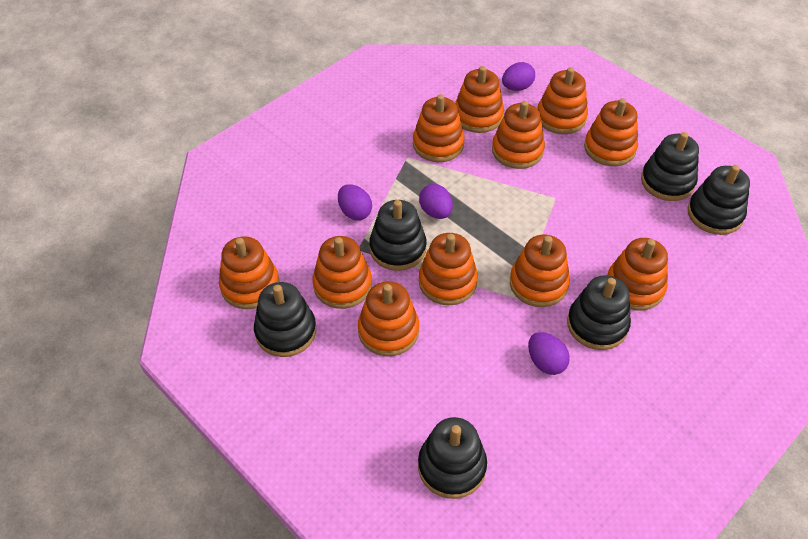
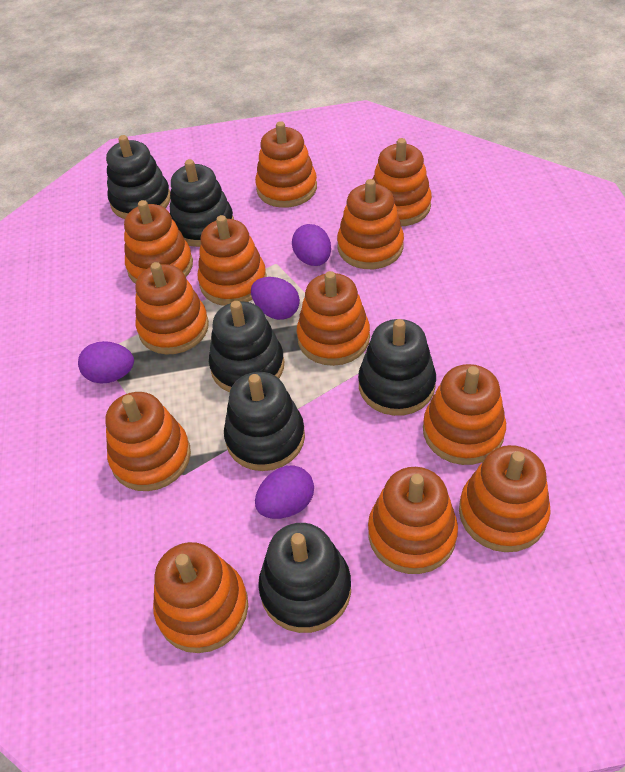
orange stacking toy: 11 -> 12

